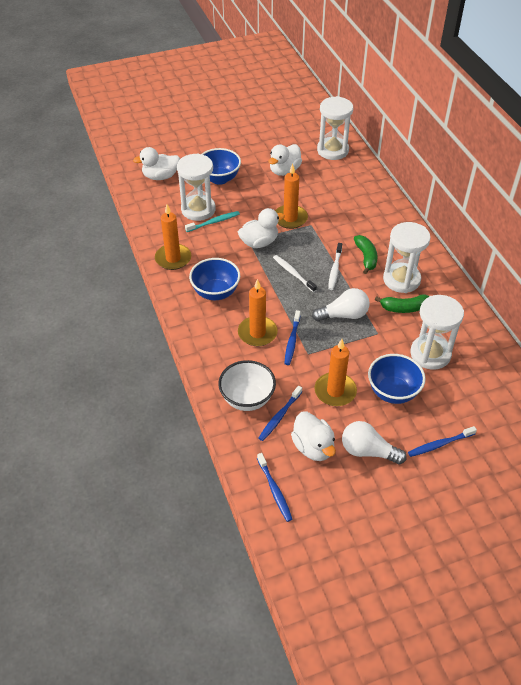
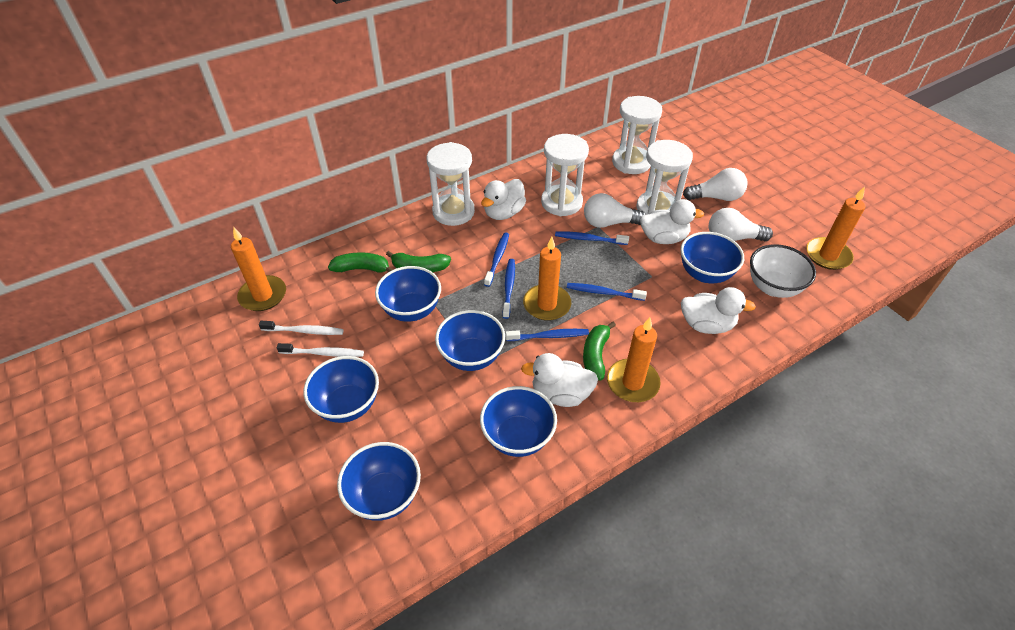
blue bowl: 3 -> 6
blue toothbrush: 4 -> 5
green banana: 2 -> 3
turquoise toothbrush: 1 -> 0
white light bulb: 2 -> 3

